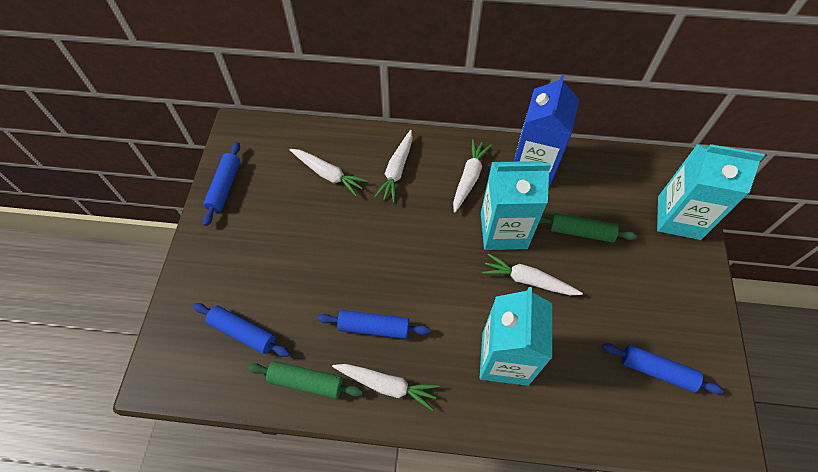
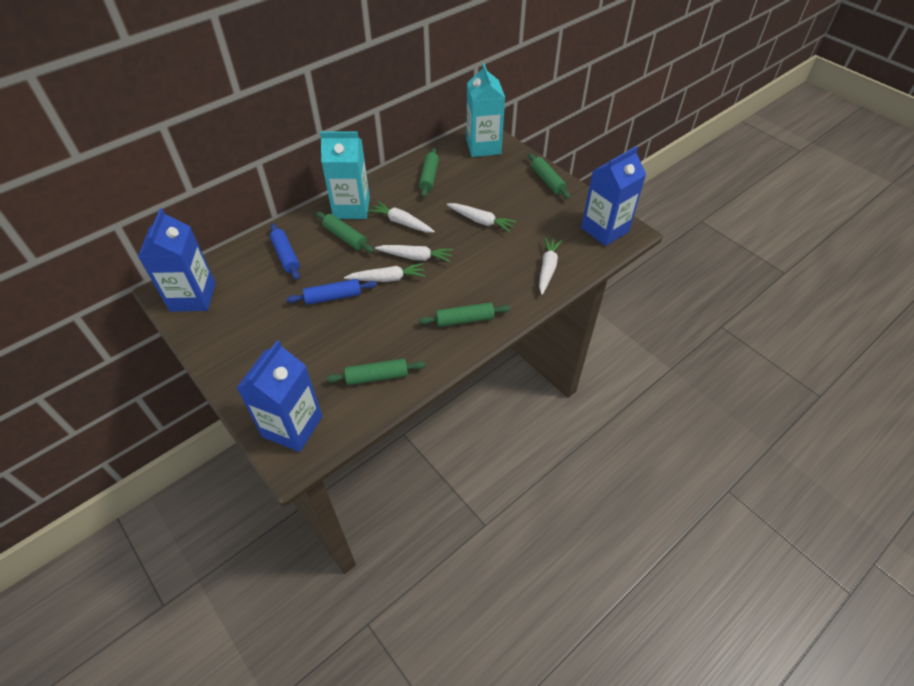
blue carton: 1 -> 3
blue rolling pin: 4 -> 2
green rolling pin: 2 -> 5
turquoise carton: 3 -> 2

